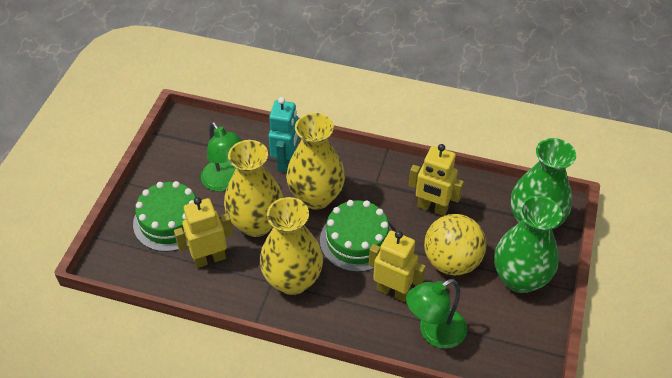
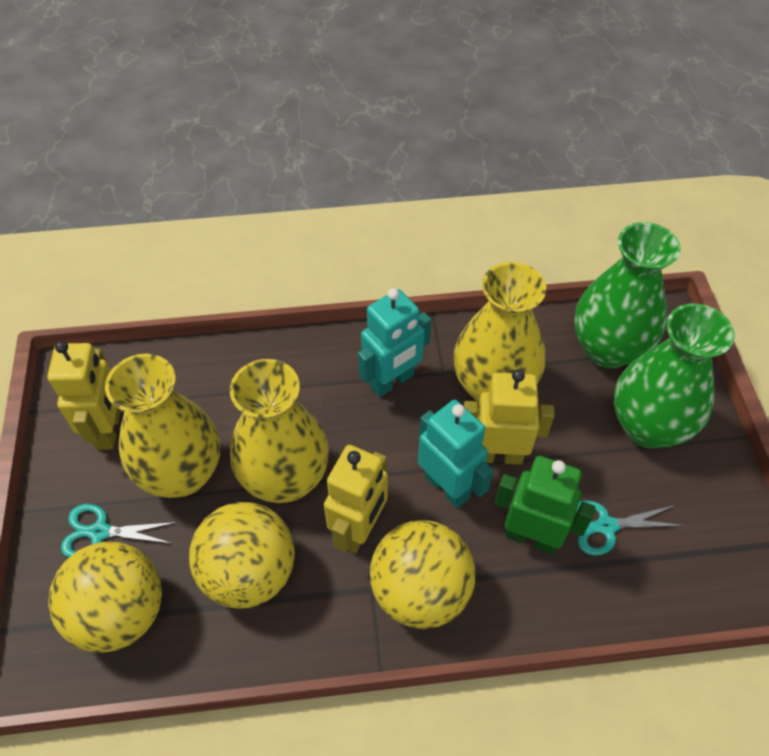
green cake: 2 -> 0
green lamp: 2 -> 0
green robot: 0 -> 1
turquoise robot: 1 -> 2
turquoise scissors: 0 -> 2
yellow ball: 1 -> 3

